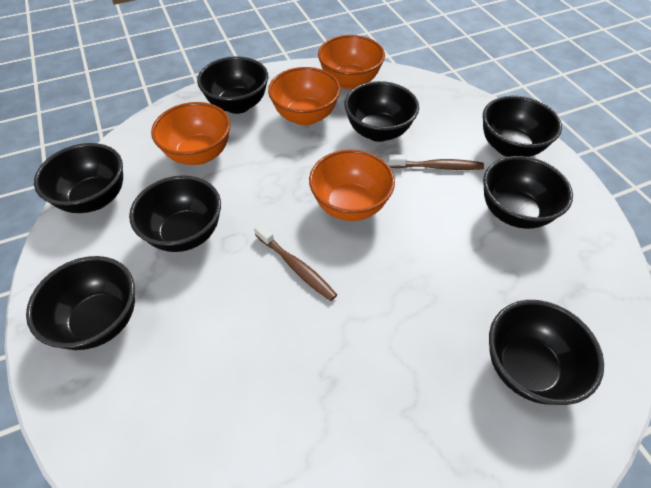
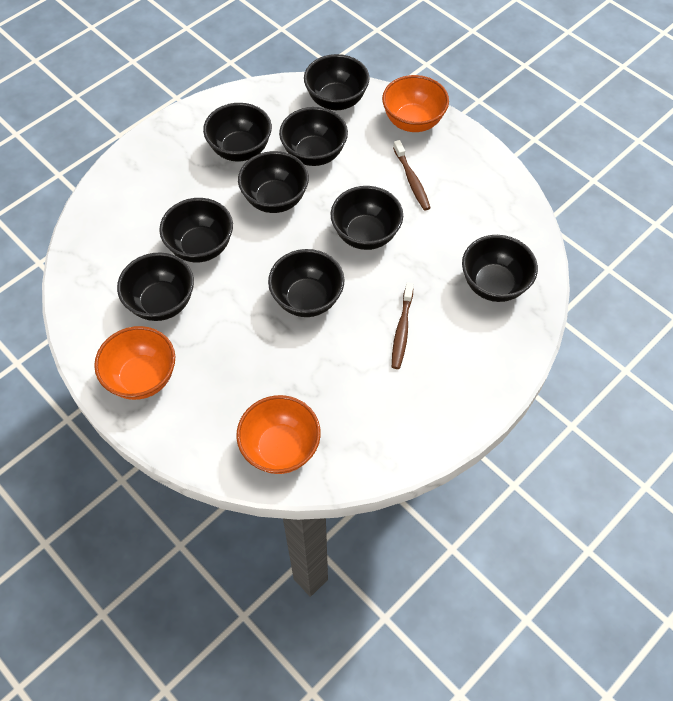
black bowl: 8 -> 9
orange bowl: 4 -> 3

